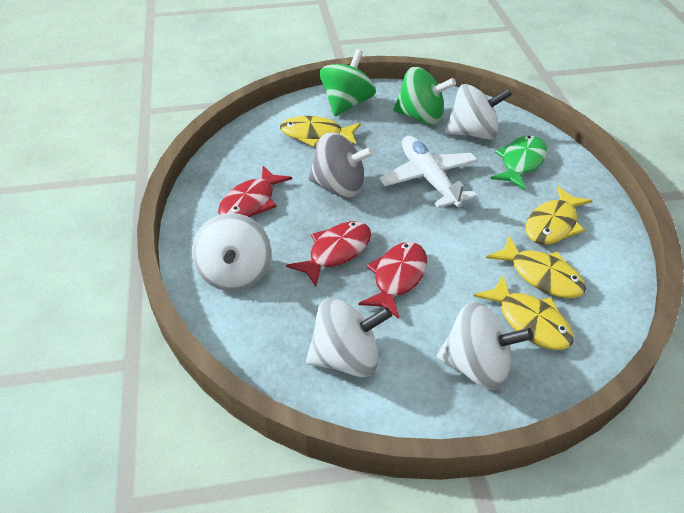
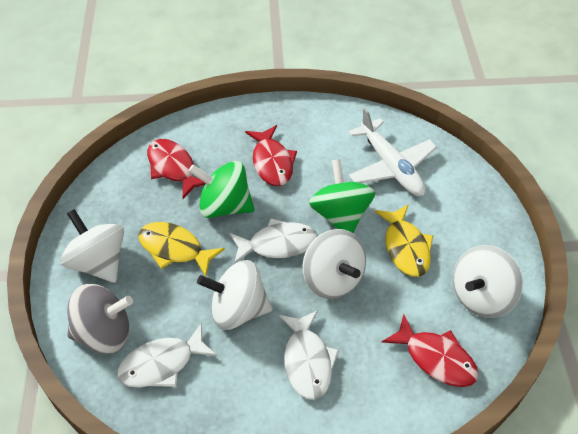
green fish: 1 -> 0
white fish: 0 -> 3
yellow fish: 4 -> 2

